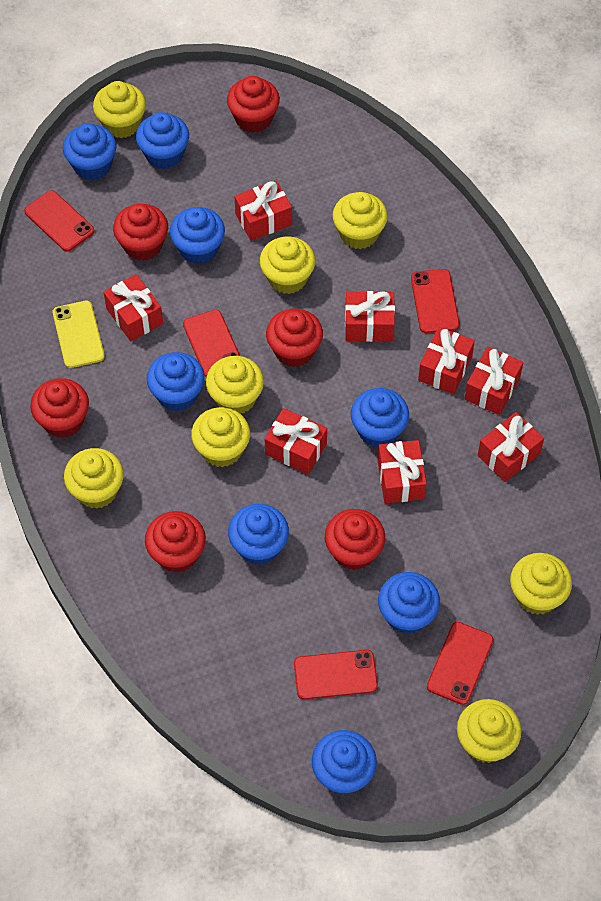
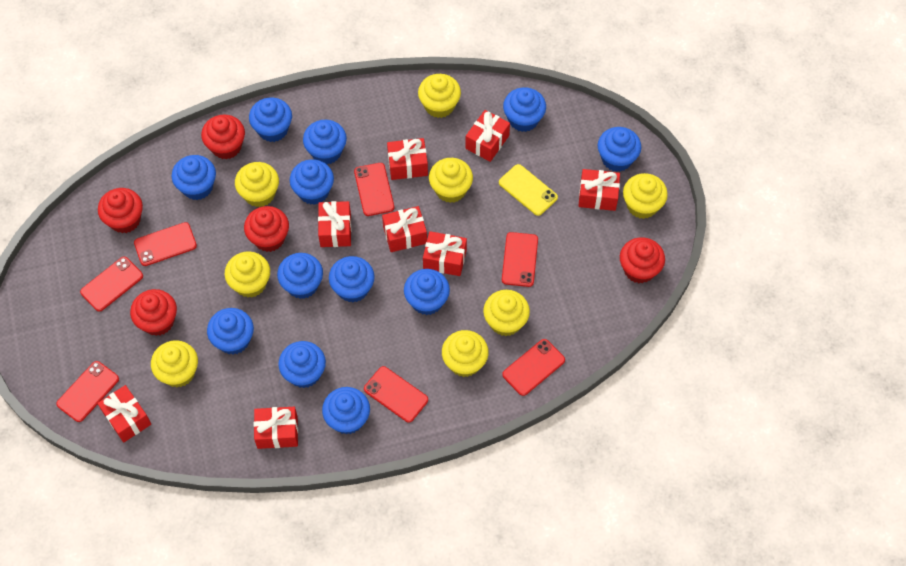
blue cupcake: 8 -> 12
red cupcake: 6 -> 5
red phone: 5 -> 7

